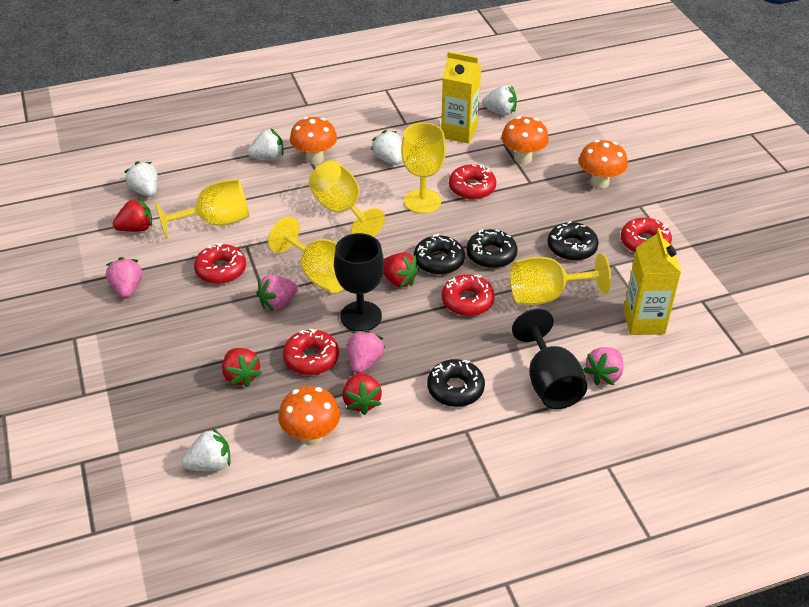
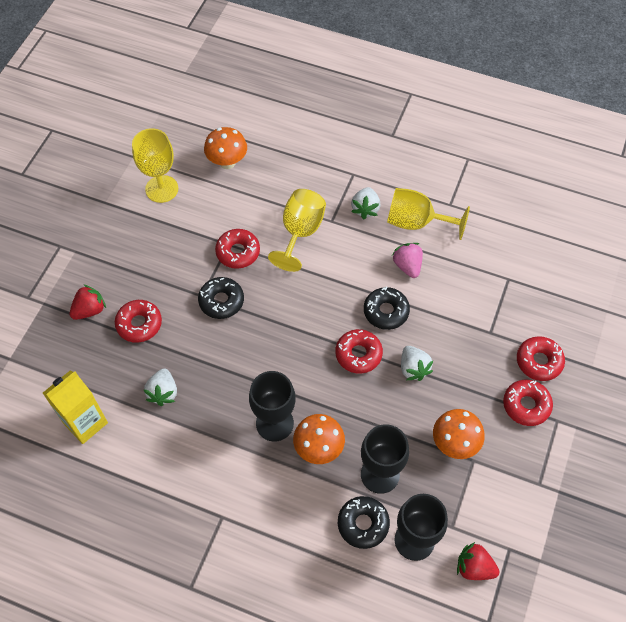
black donut: 4 -> 3
black goblet: 2 -> 3
orange mushroom: 4 -> 3
pink strawberry: 4 -> 1
red strawberry: 4 -> 2
white strawberry: 5 -> 3
yellow carton: 2 -> 1
yellow goblet: 5 -> 3

